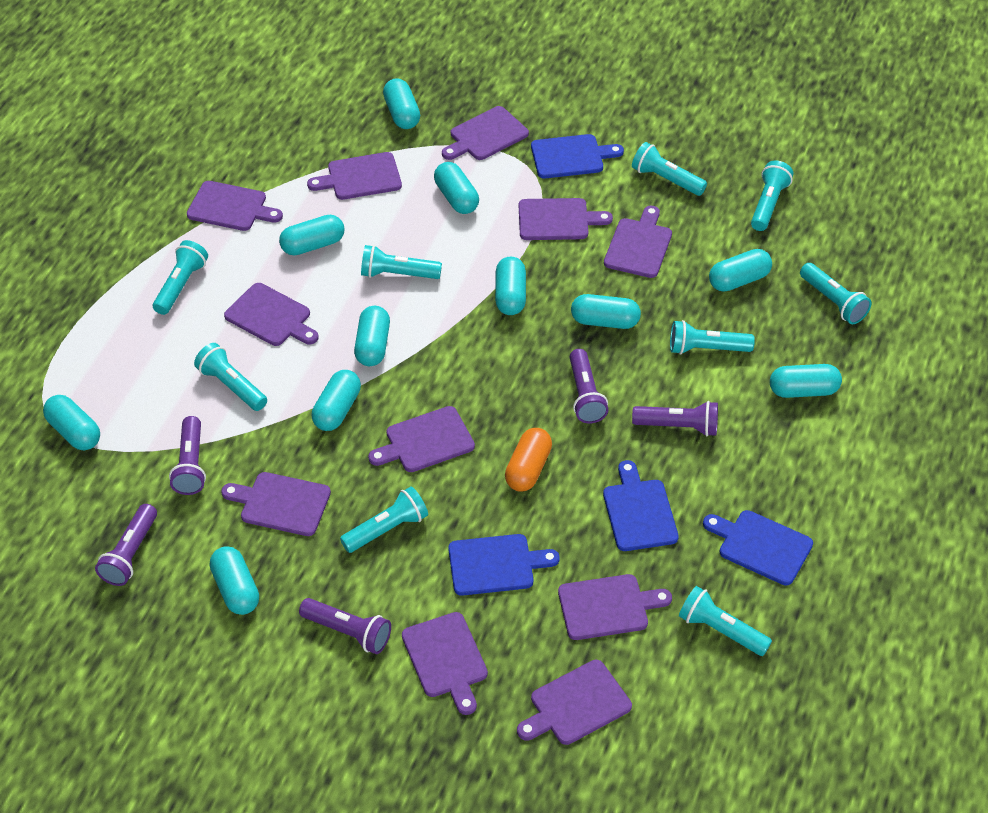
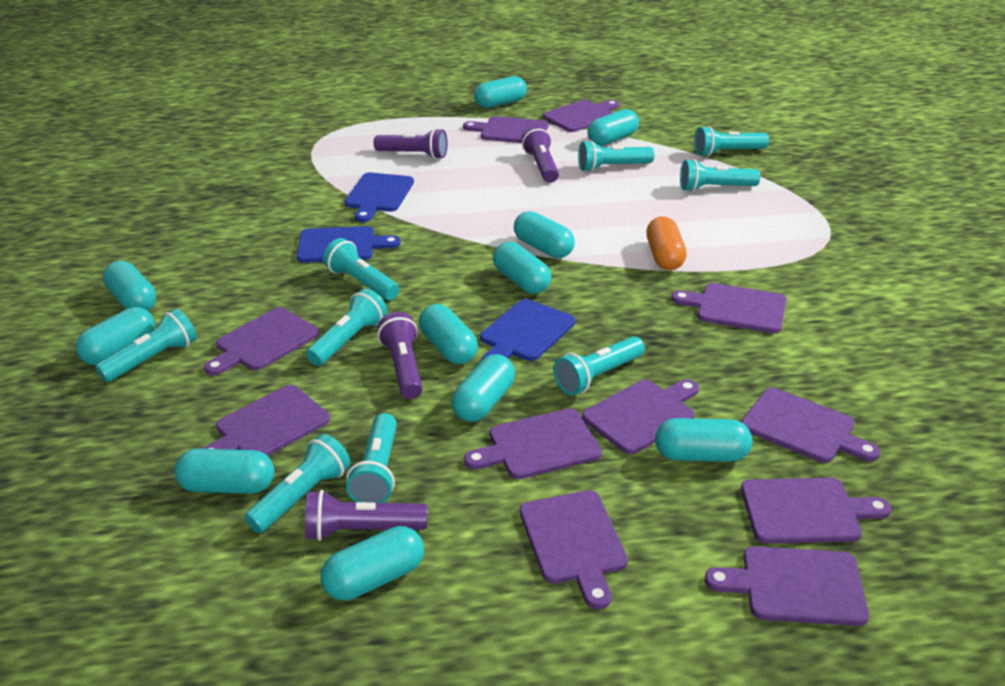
blue cutting board: 4 -> 3
purple flashlight: 5 -> 4

